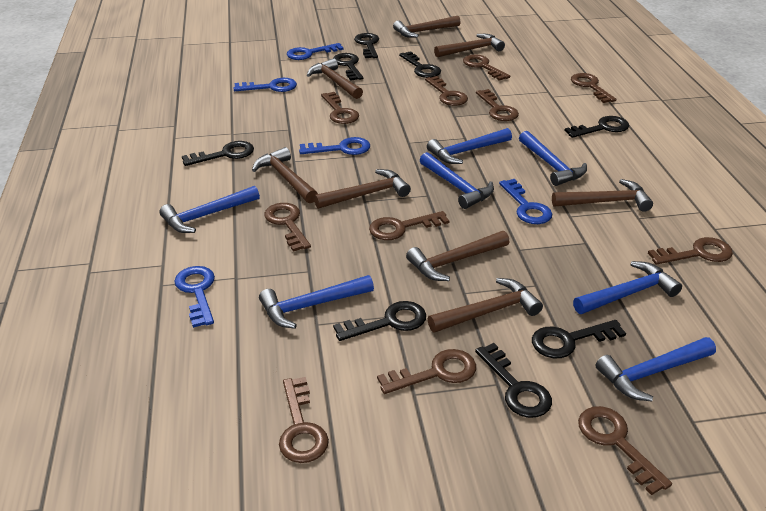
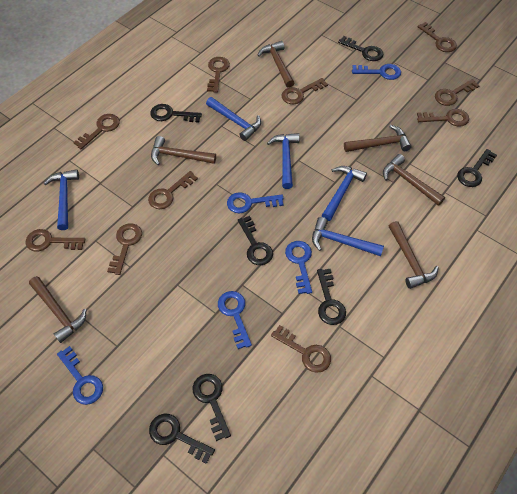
black key: 8 -> 7
blue hammer: 7 -> 5
brown hammer: 8 -> 6
brown key: 11 -> 10

